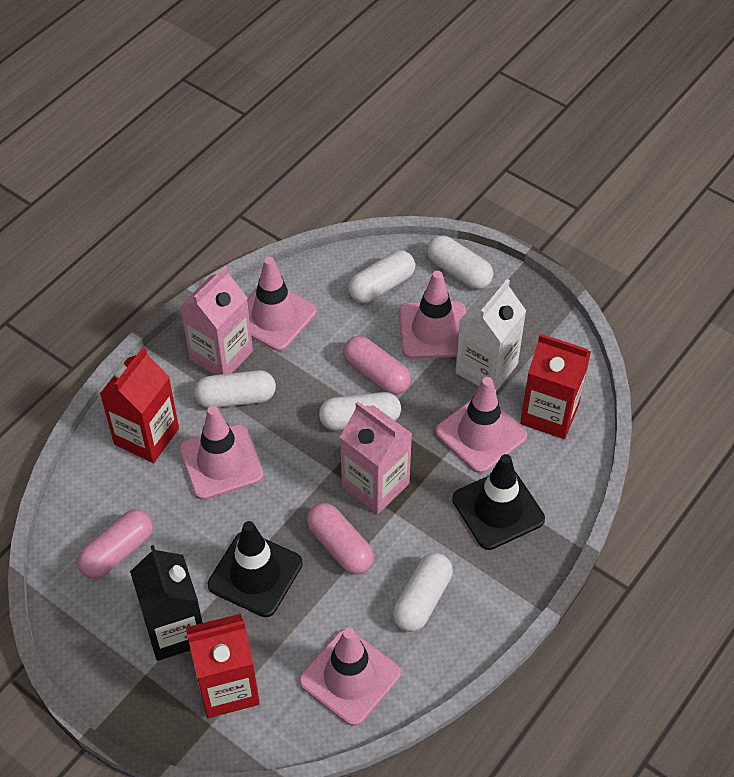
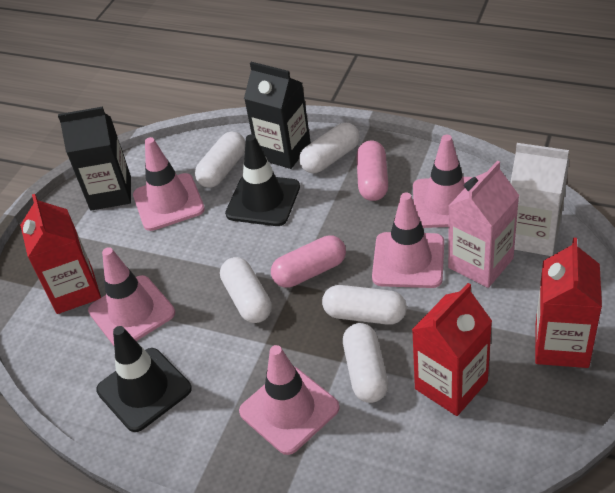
black carton: 1 -> 2
pink capsule: 3 -> 2
pink carton: 2 -> 1

